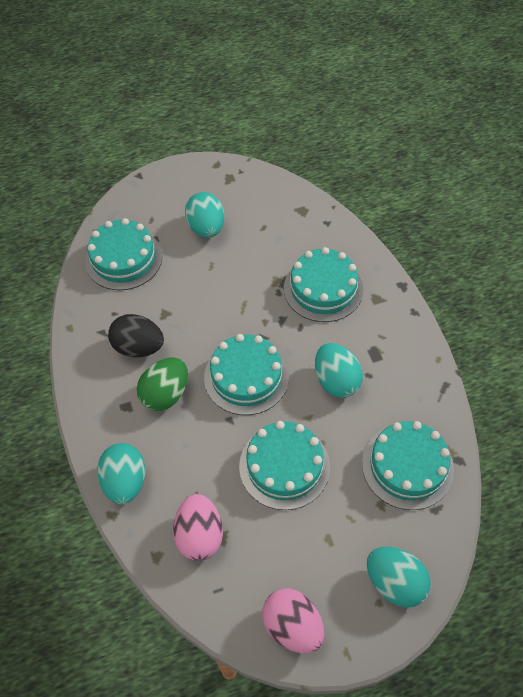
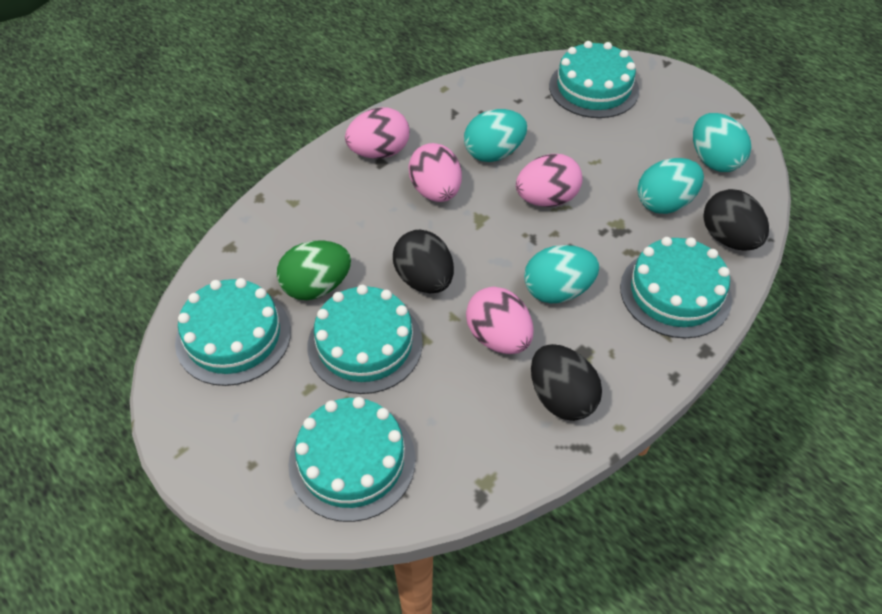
black egg: 1 -> 3
pink egg: 2 -> 4

